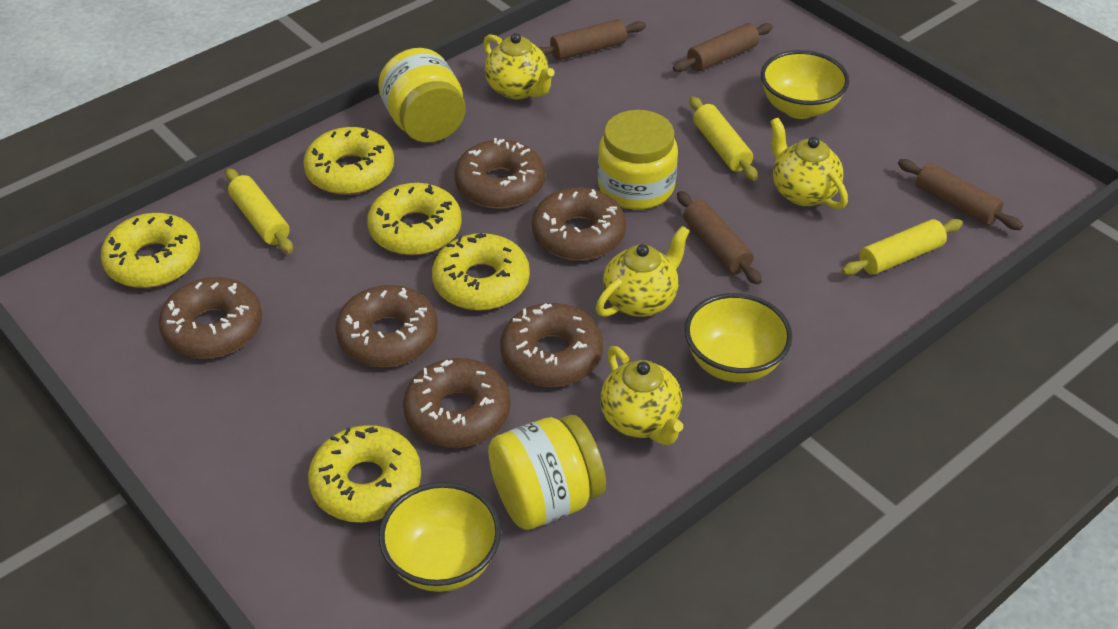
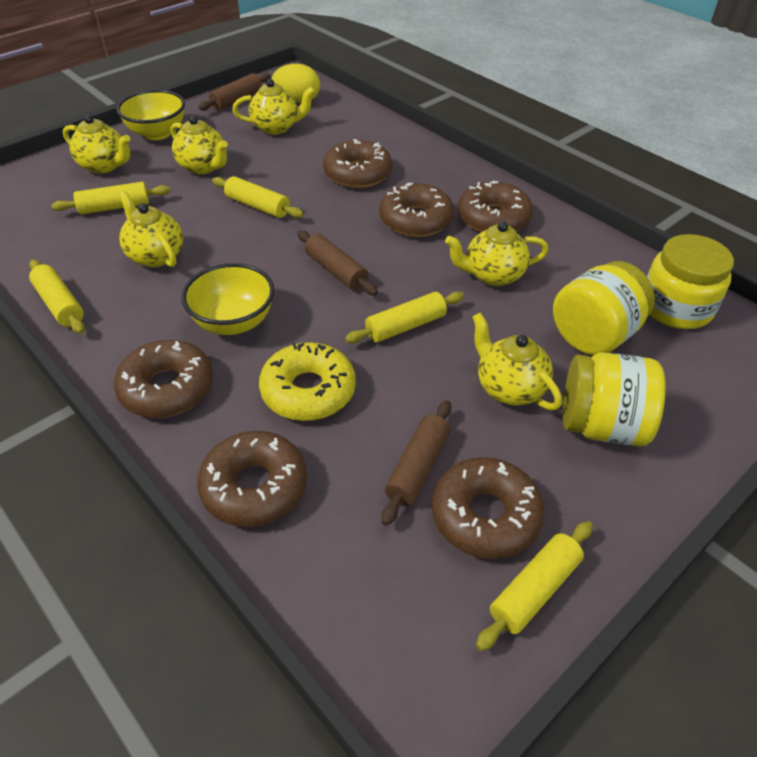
brown rolling pin: 4 -> 3
yellow bowl: 3 -> 2
yellow donut: 5 -> 1
yellow egg: 0 -> 1
yellow rolling pin: 3 -> 5
yellow teapot: 4 -> 6

